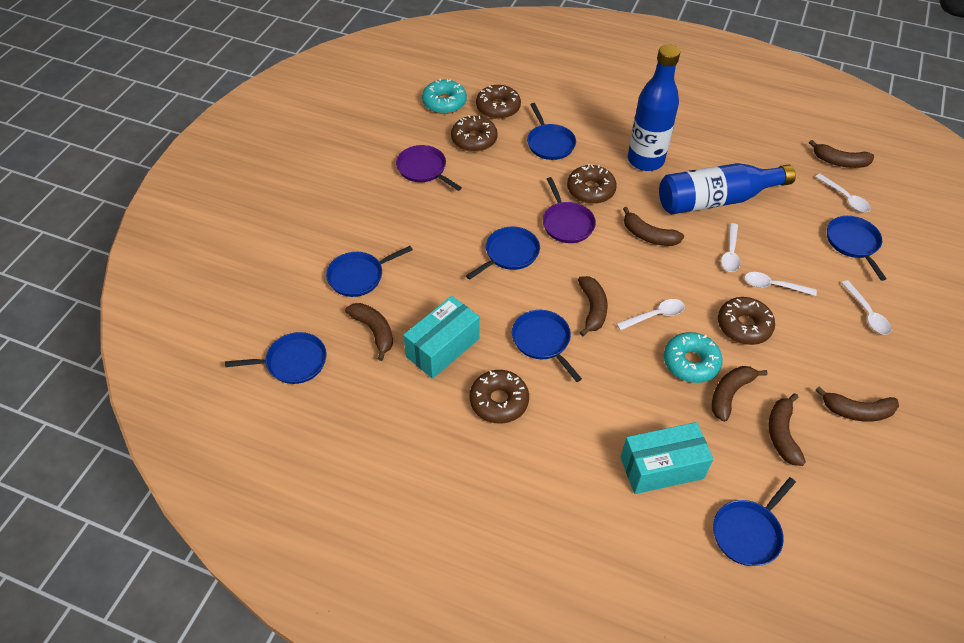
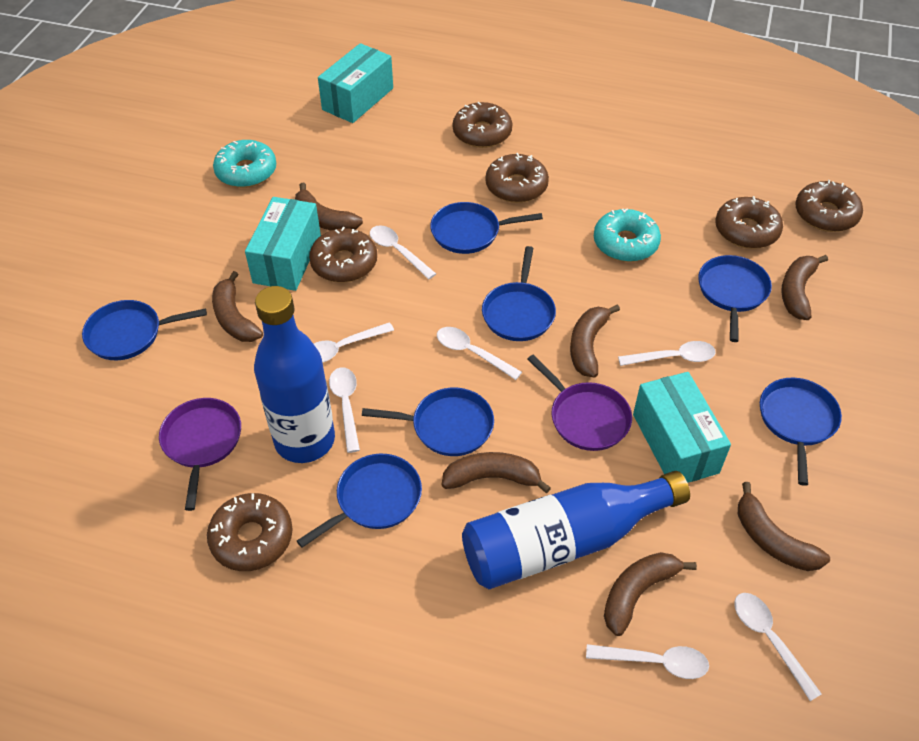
brown donut: 5 -> 6
turquoise box: 2 -> 3
white spoon: 5 -> 7

